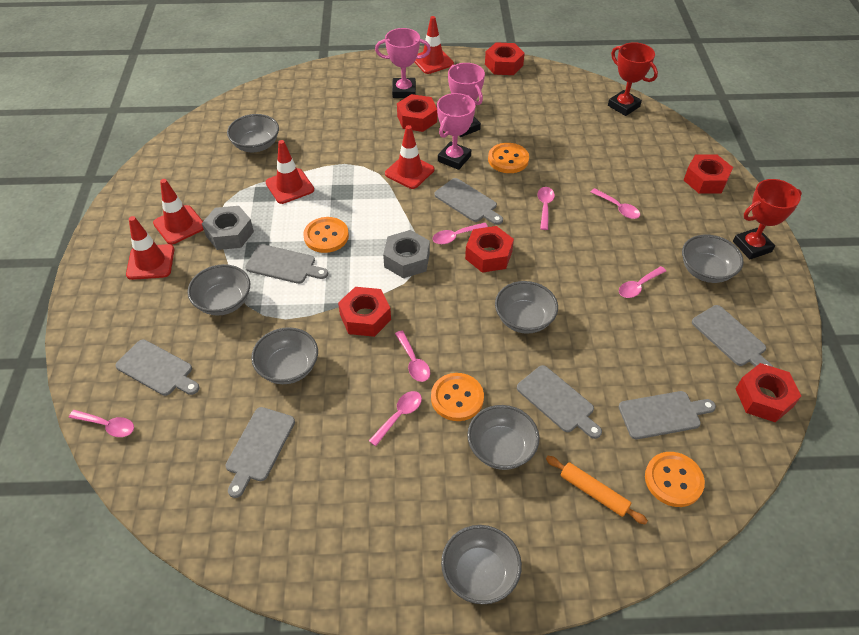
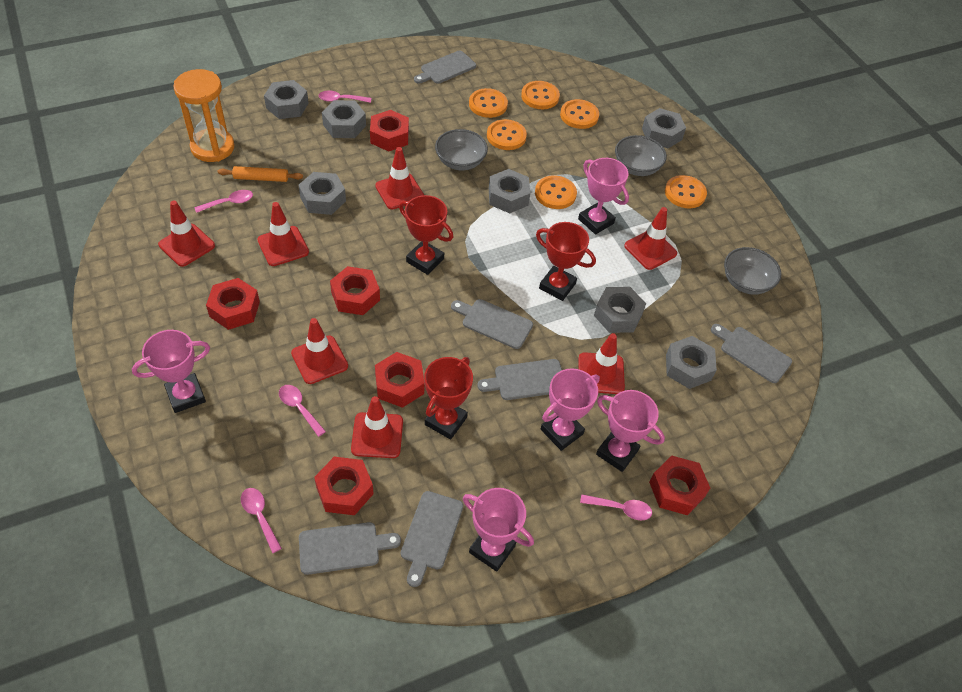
grey bowl: 7 -> 3
grey cutting board: 7 -> 6
grey nut: 2 -> 7
orange button: 4 -> 6
orange hourglass: 0 -> 1
pink spoon: 7 -> 5
pink trophy: 3 -> 5
red traffic cone: 5 -> 7
red trophy: 2 -> 3

